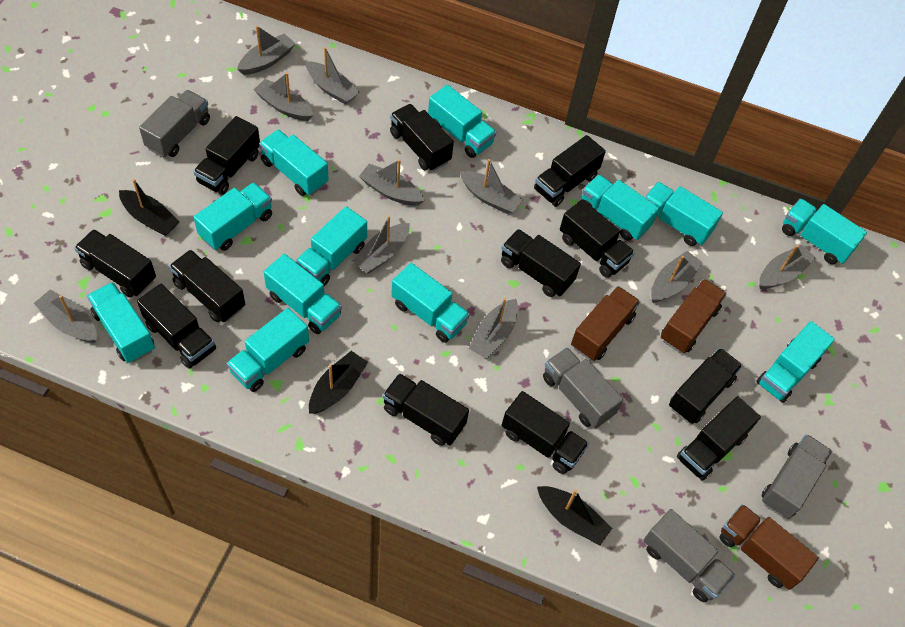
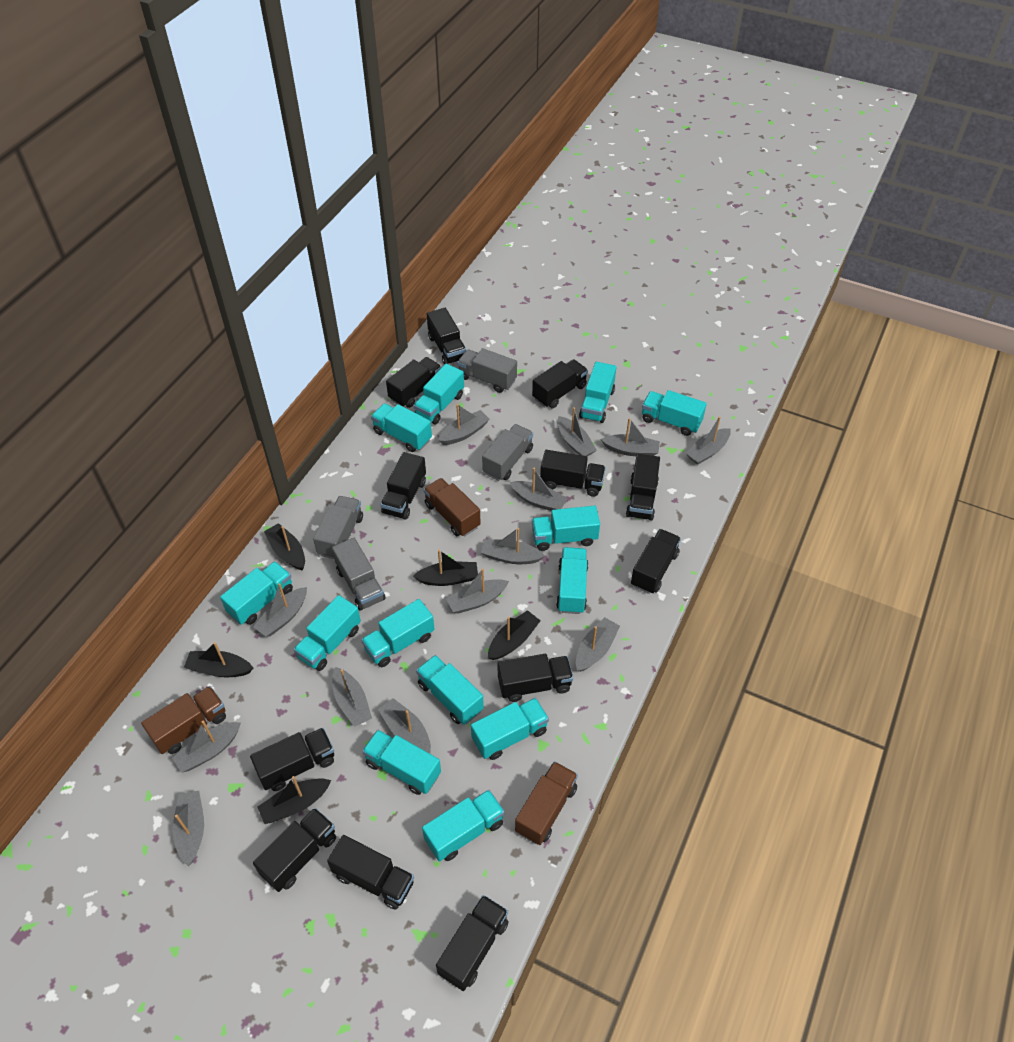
black boat: 3 -> 5
grey boat: 10 -> 13
turquoise truck: 12 -> 13

